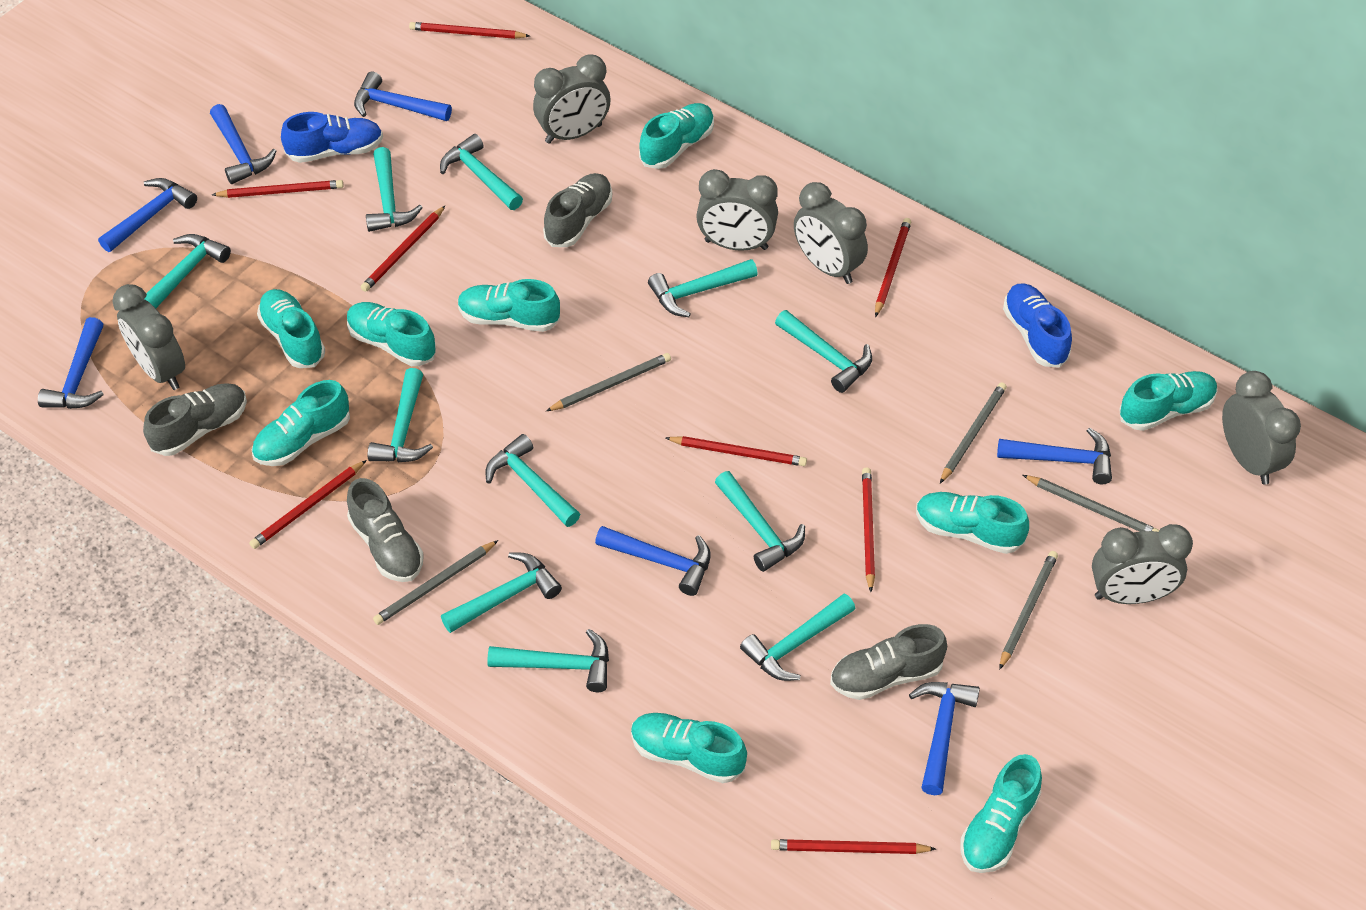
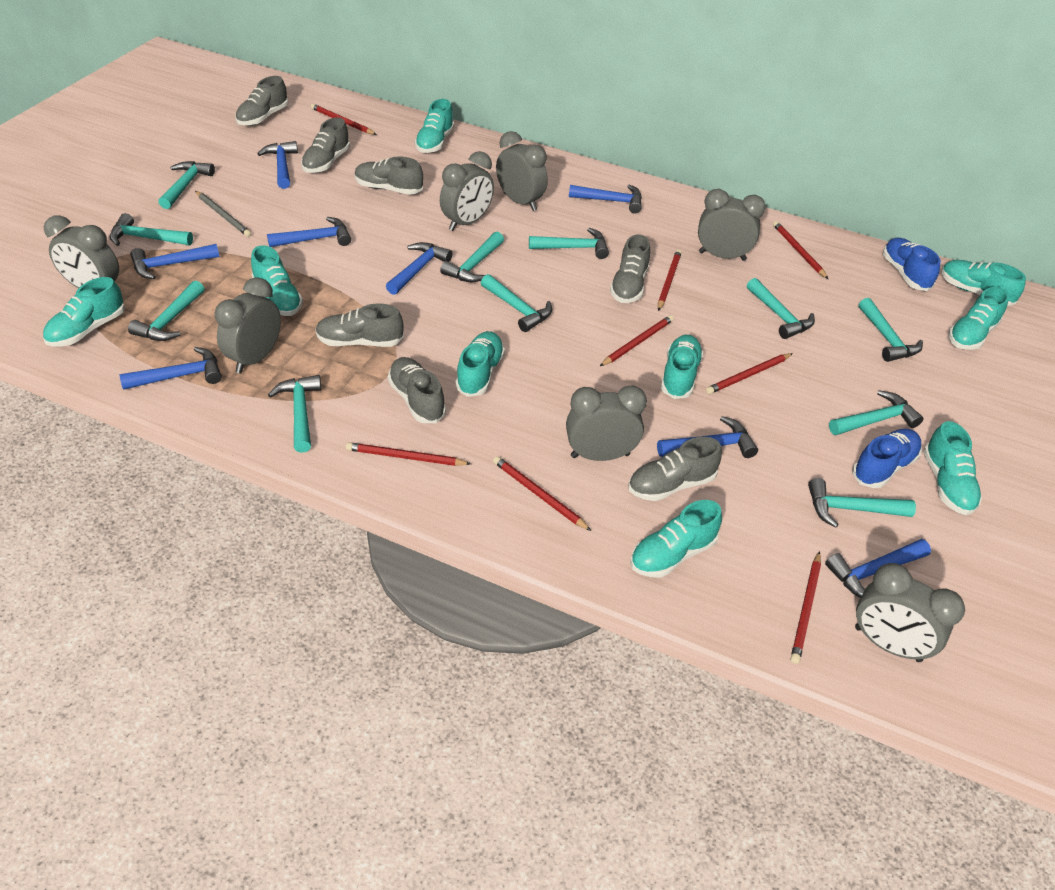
blue hammer: 7 -> 8
grey clock: 6 -> 7
grey pencil: 5 -> 1
grey shoe: 4 -> 7

